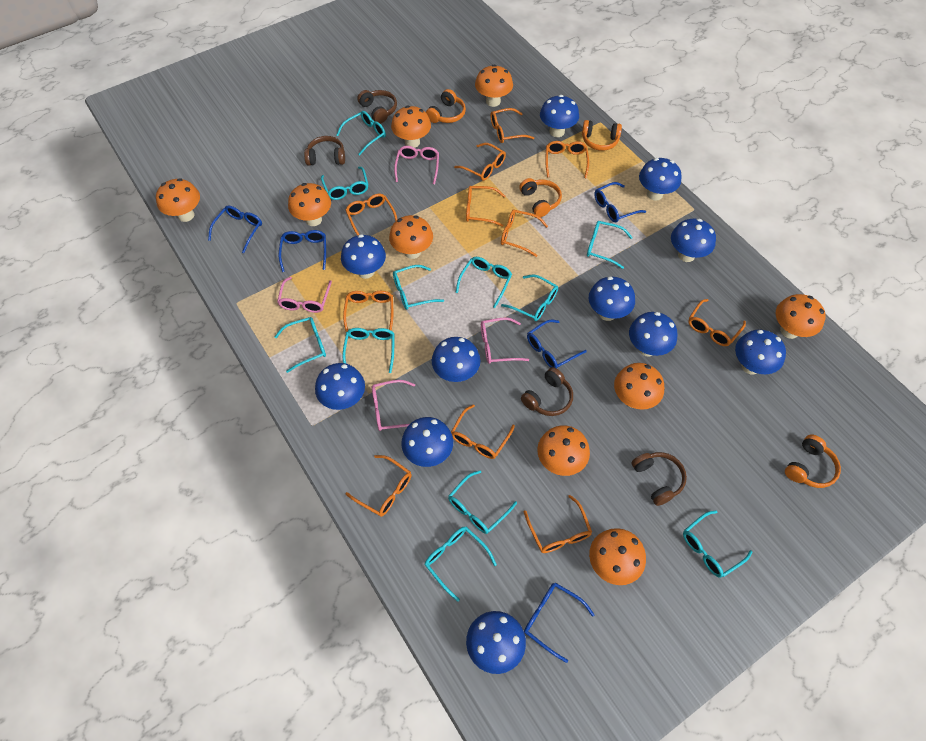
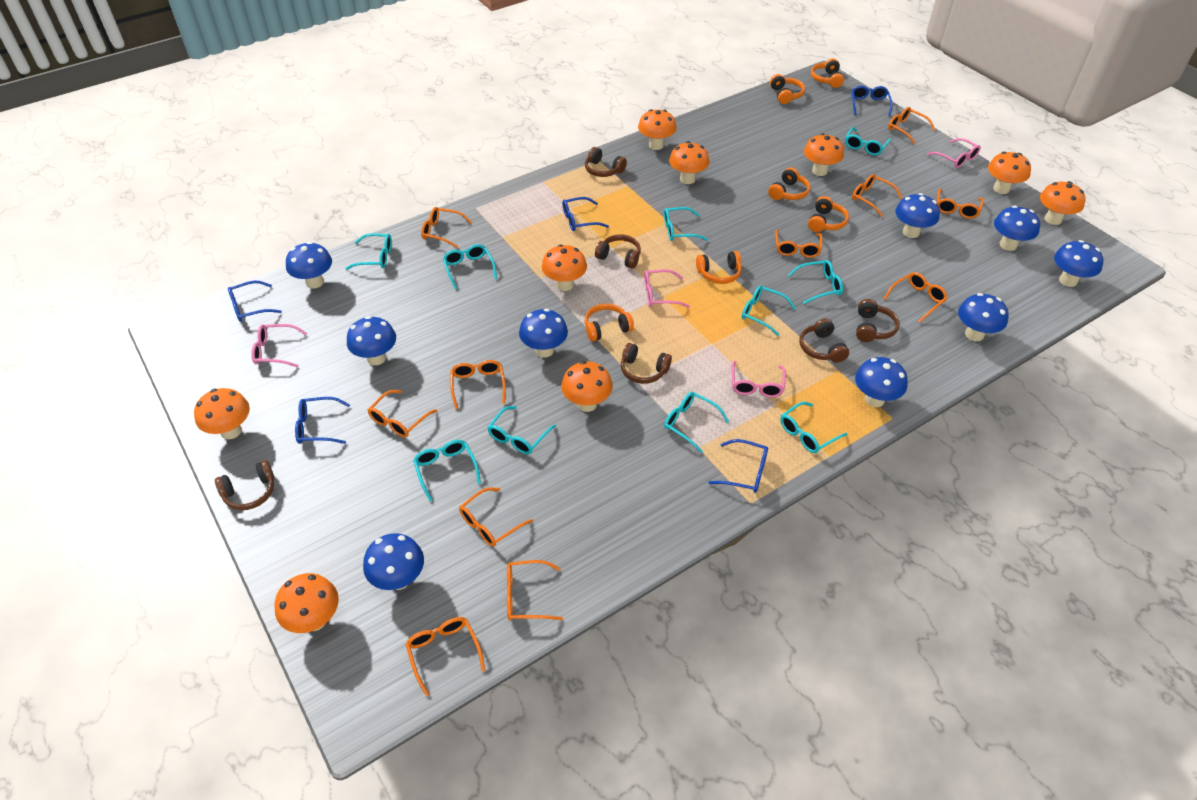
blue mushroom: 11 -> 9
brown headphones: 4 -> 6
orange headphones: 4 -> 6
turquoise glasses: 11 -> 10

